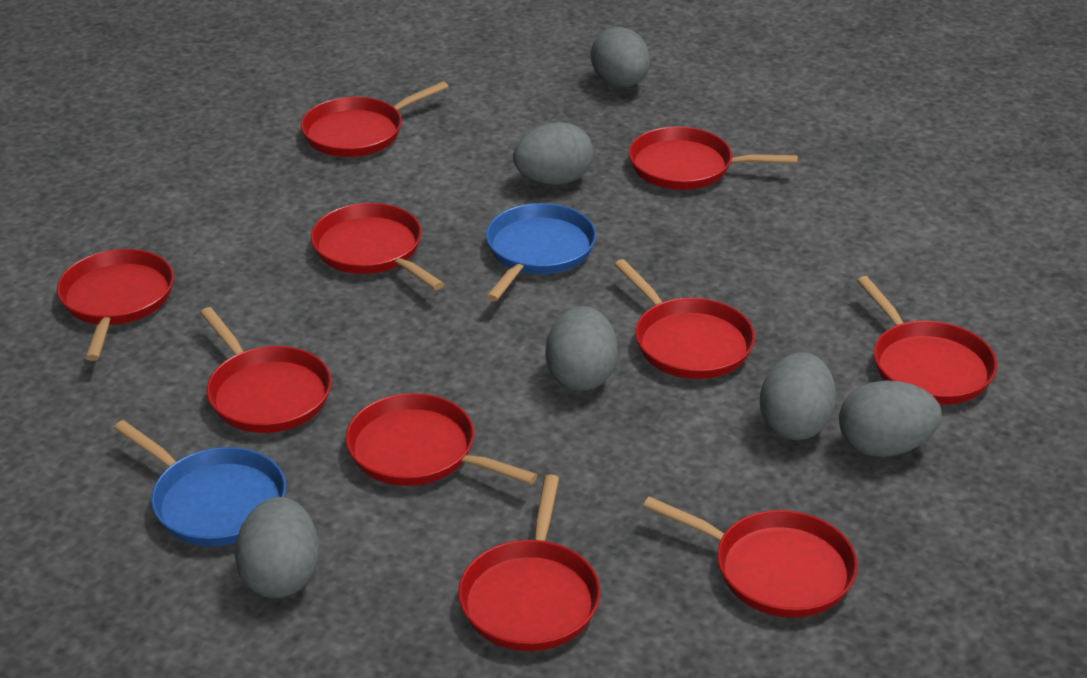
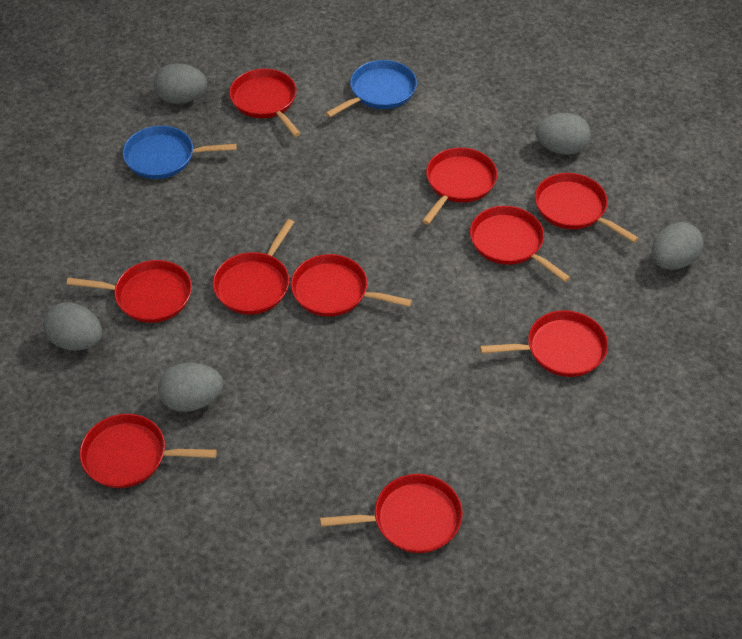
grey egg: 6 -> 5

